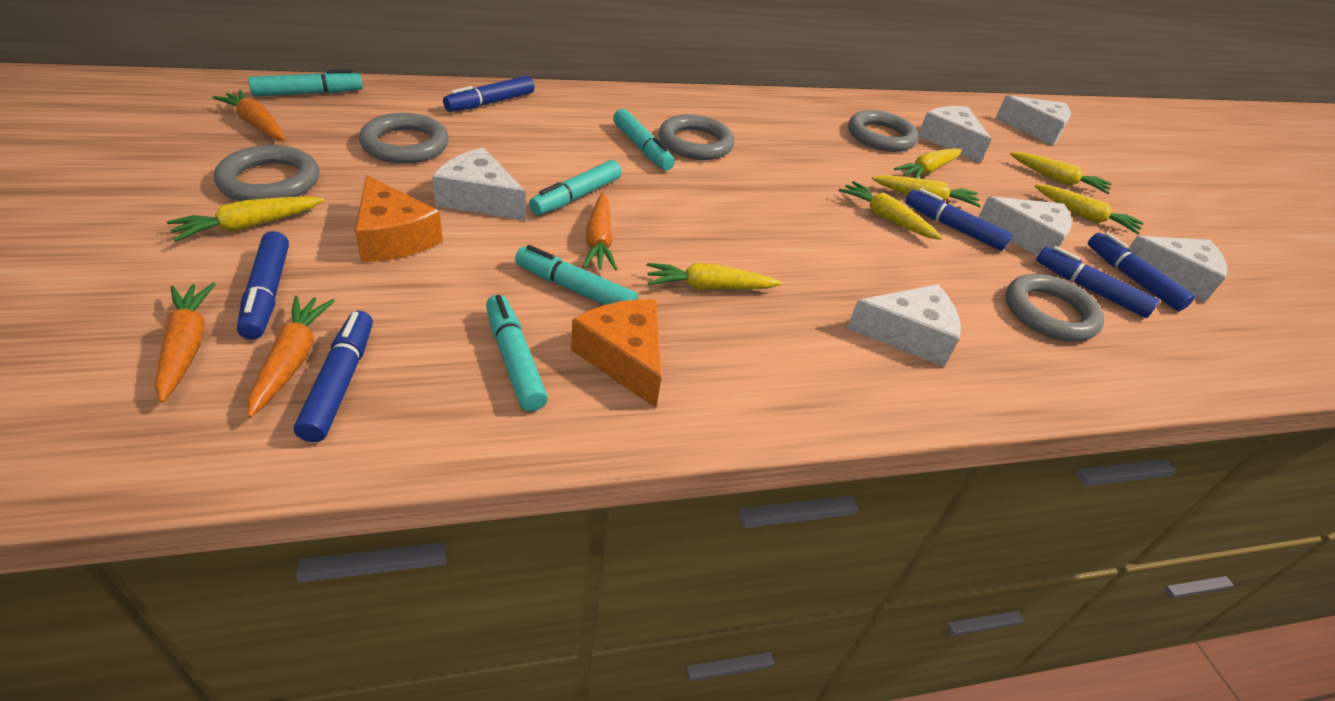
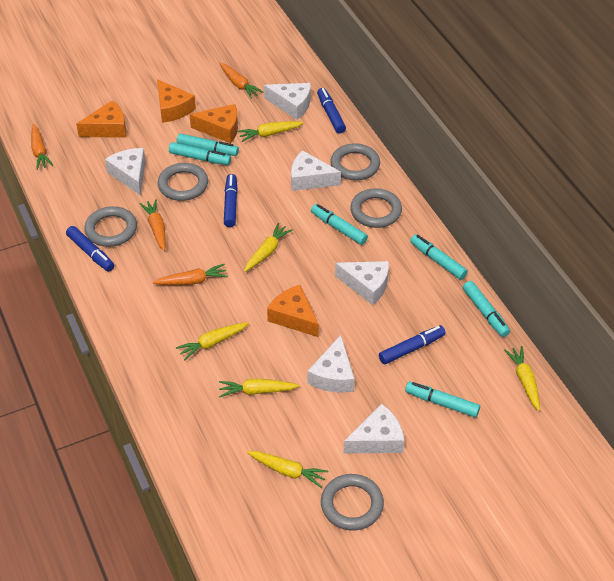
blue marker: 6 -> 4
orange cheese: 2 -> 4
turquoise marker: 5 -> 6
yellow carrot: 7 -> 6

